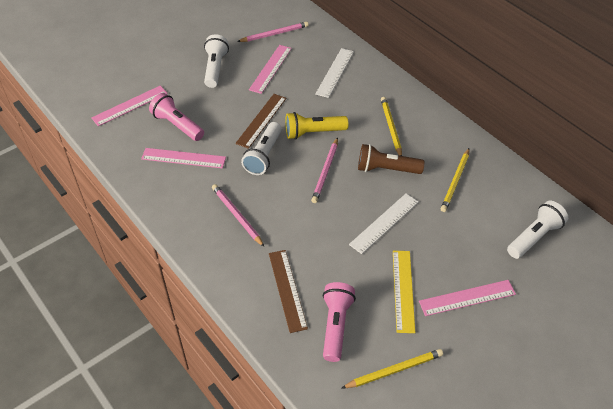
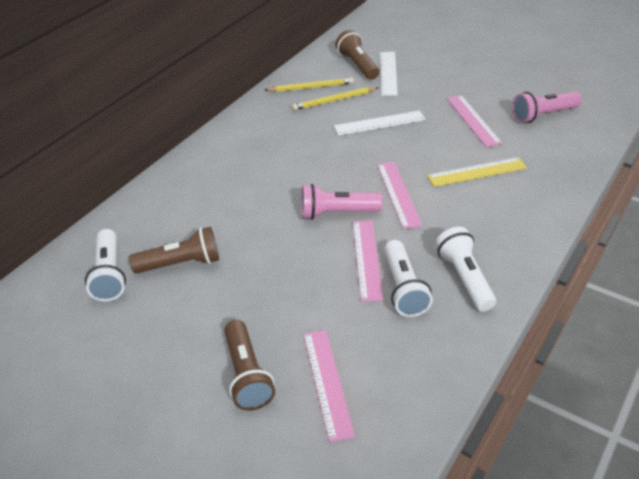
brown flashlight: 1 -> 3
brown ruler: 2 -> 0
pink pencil: 3 -> 0
yellow flashlight: 1 -> 0
yellow pencil: 3 -> 2

